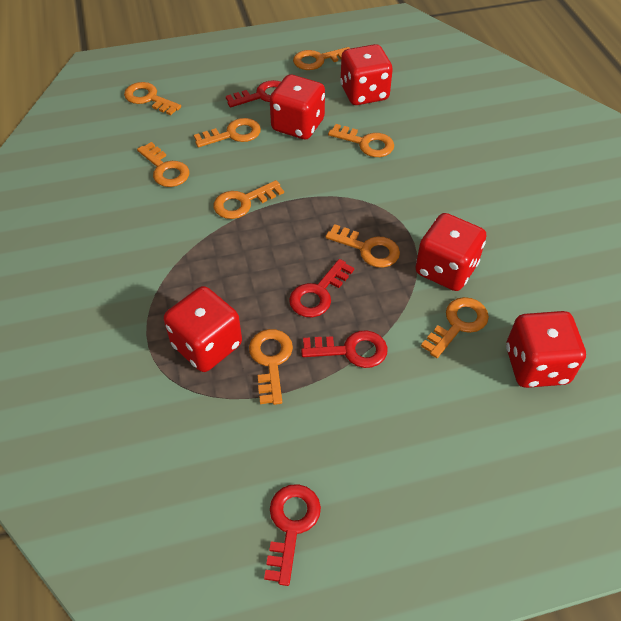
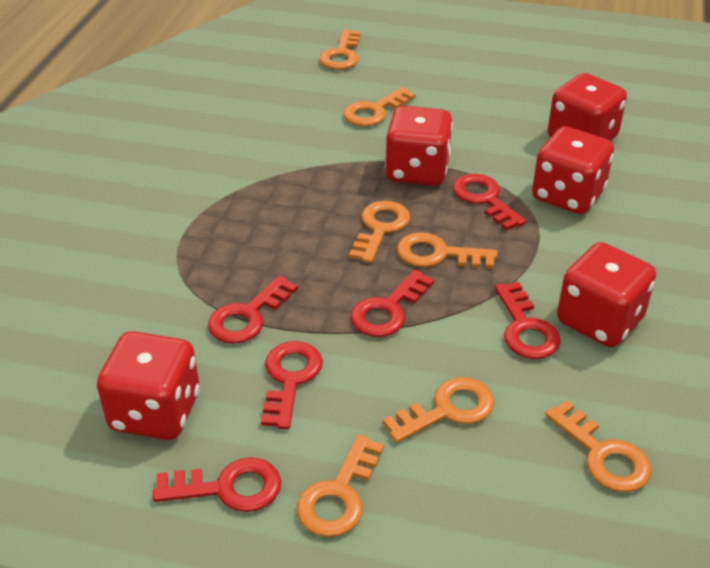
orange key: 9 -> 7
red key: 4 -> 6

